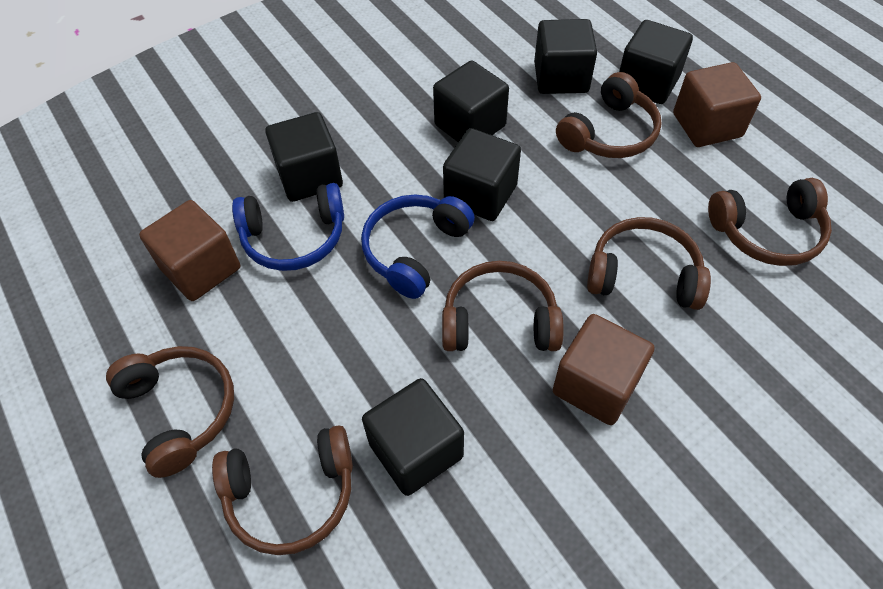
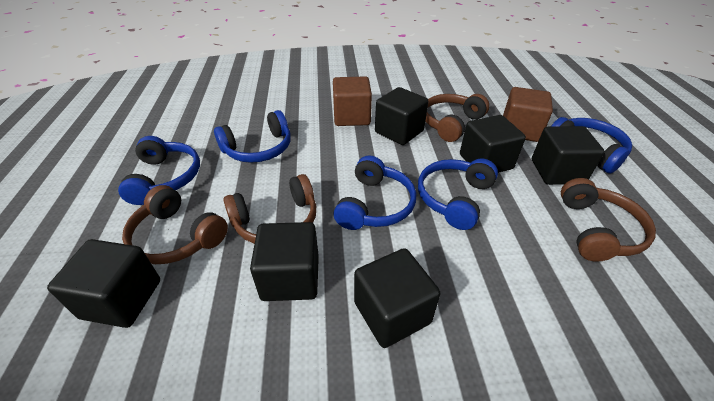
blue headphones: 2 -> 5
brown cube: 3 -> 2
brown headphones: 6 -> 4

